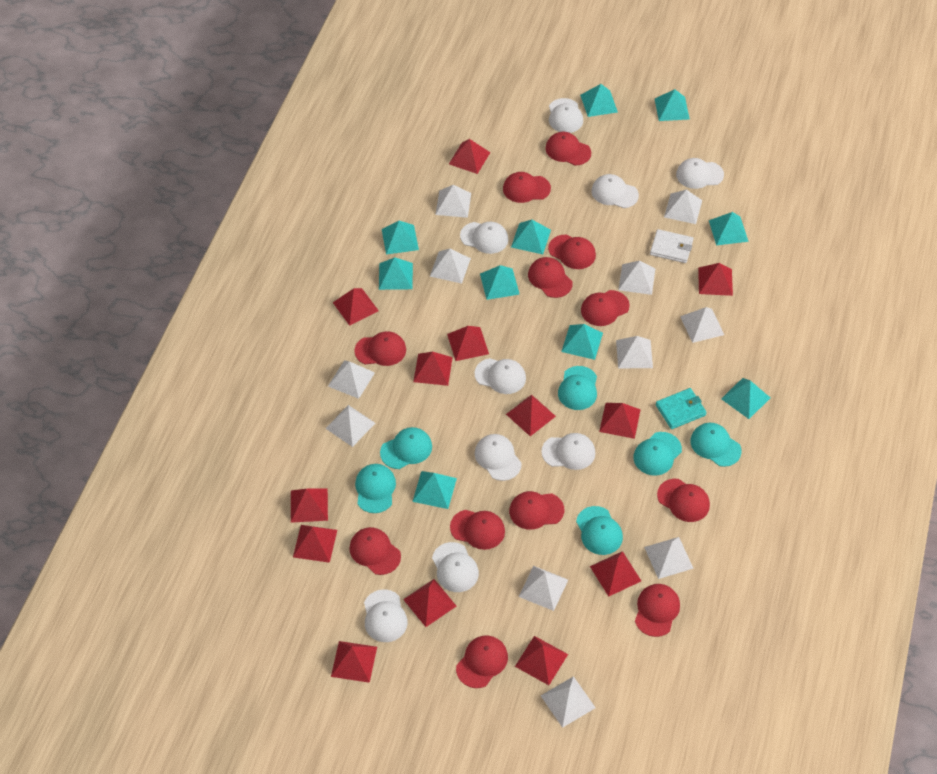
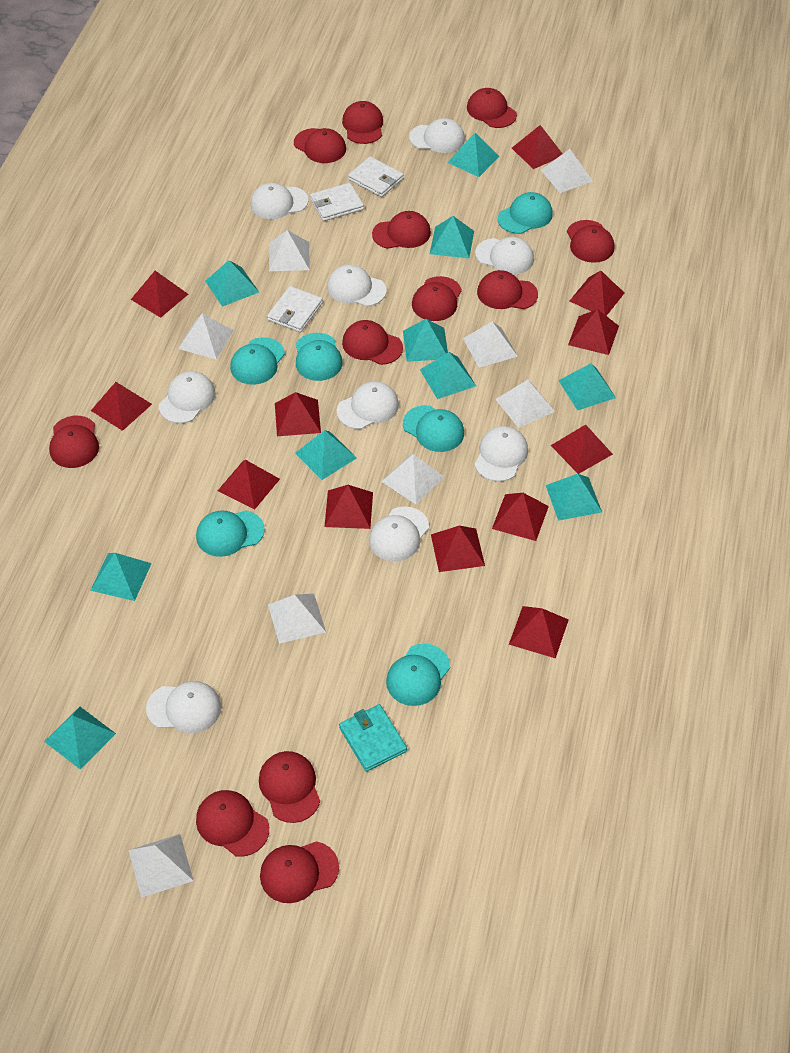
red pyramid: 13 -> 12
white pyramid: 11 -> 8
white wallet: 1 -> 3

